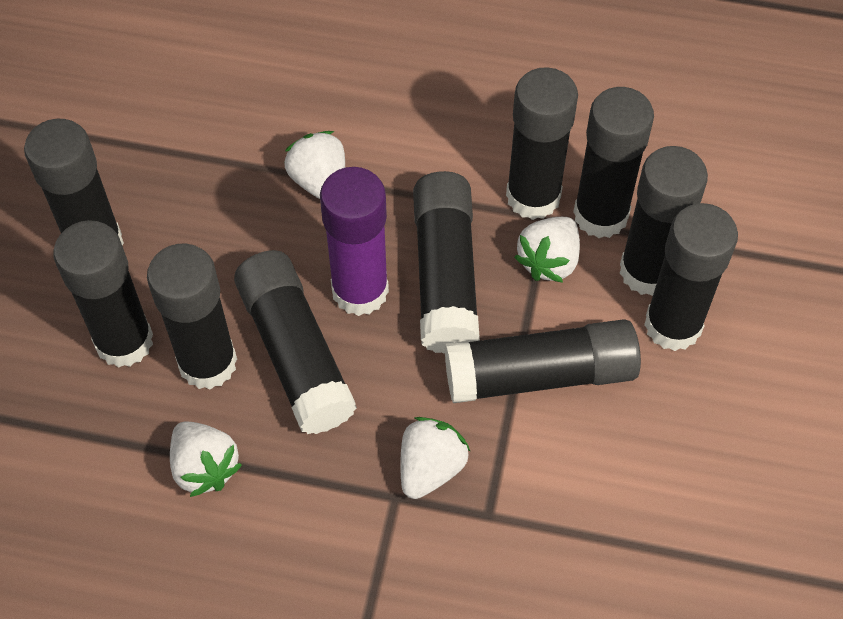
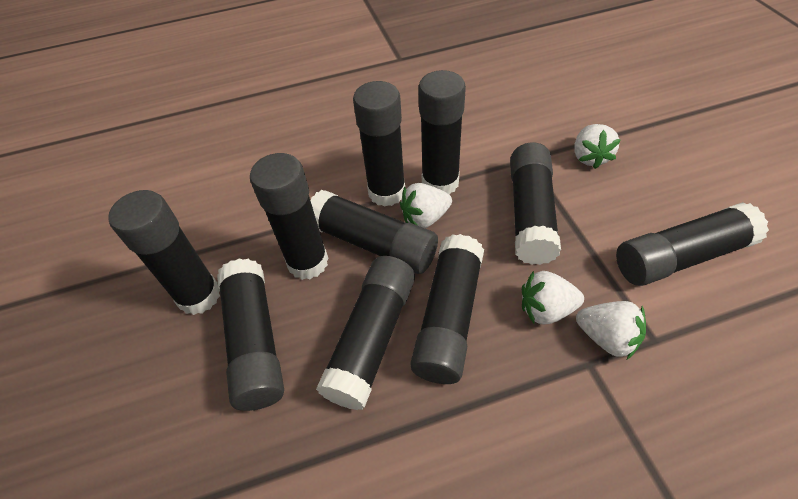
purple glue stick: 1 -> 0

